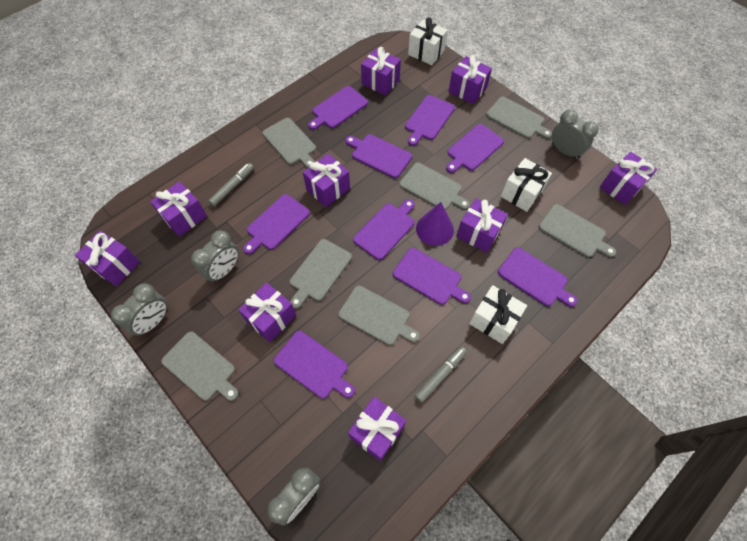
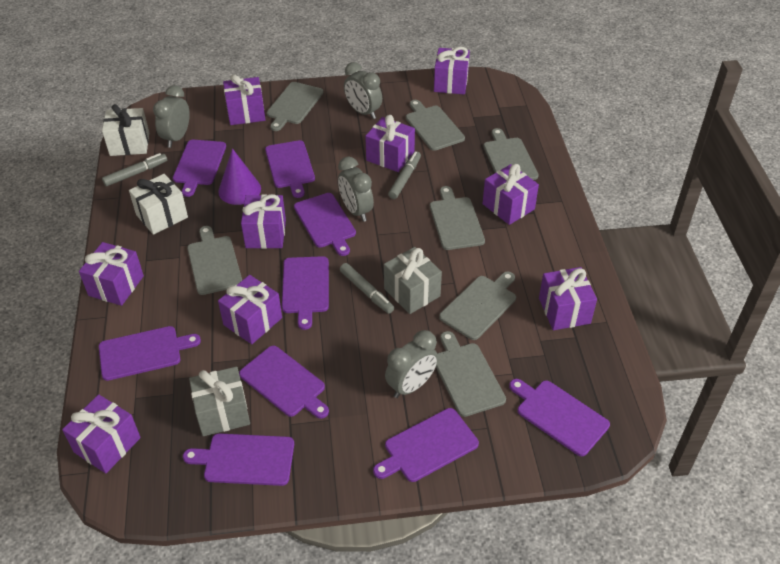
grey gift: 0 -> 2
grey marker: 2 -> 3
white gift: 3 -> 2

